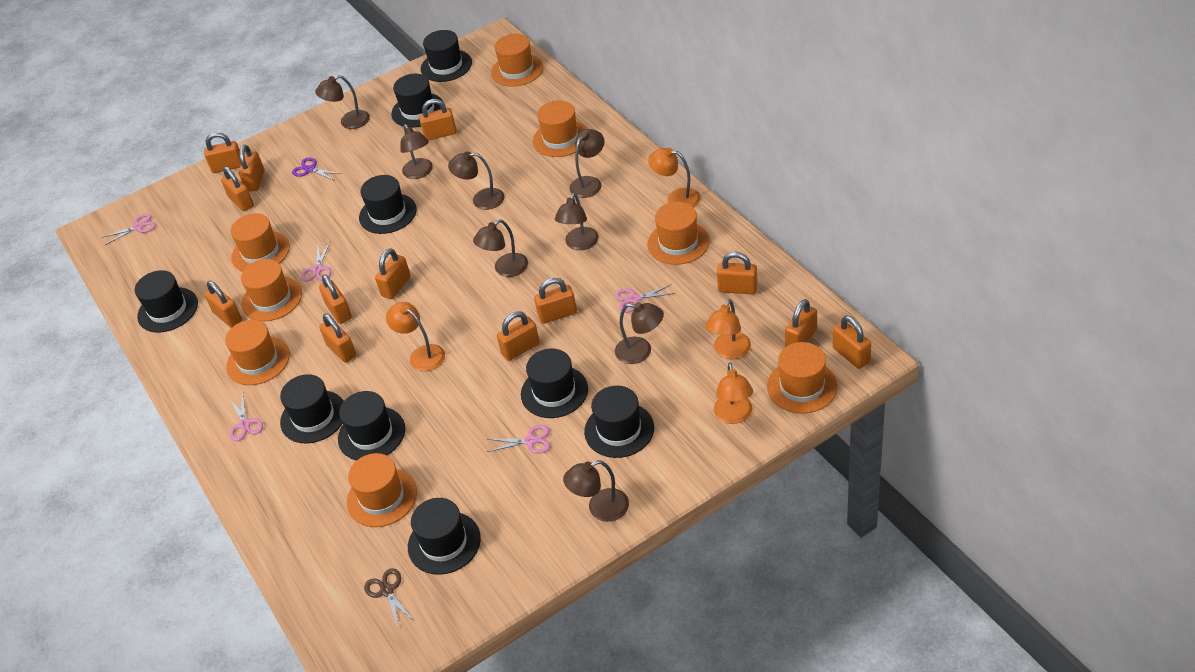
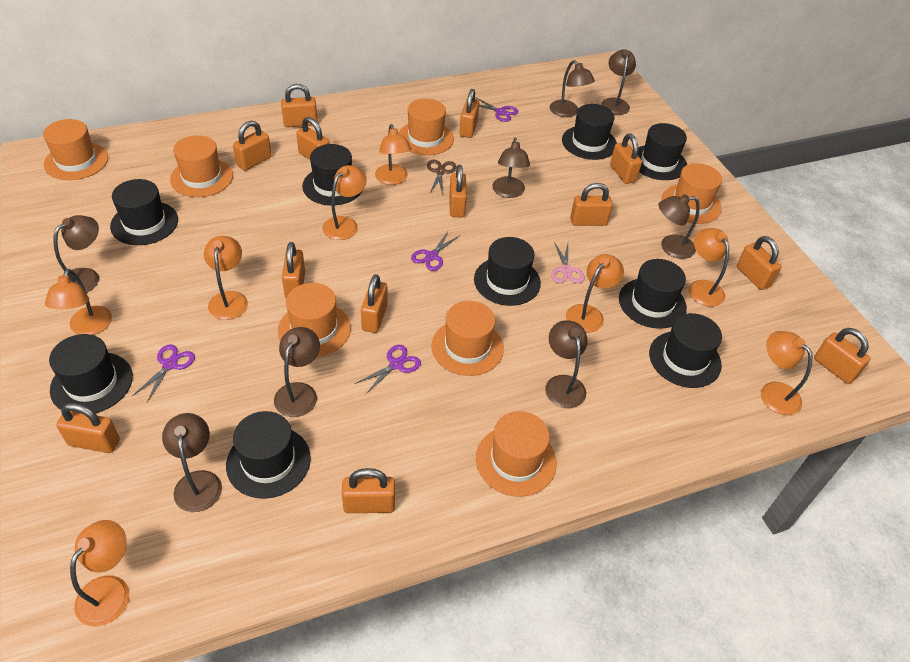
orange hat: 8 -> 7
orange lamp: 4 -> 8
pink scissors: 5 -> 1
purple scissors: 1 -> 4

